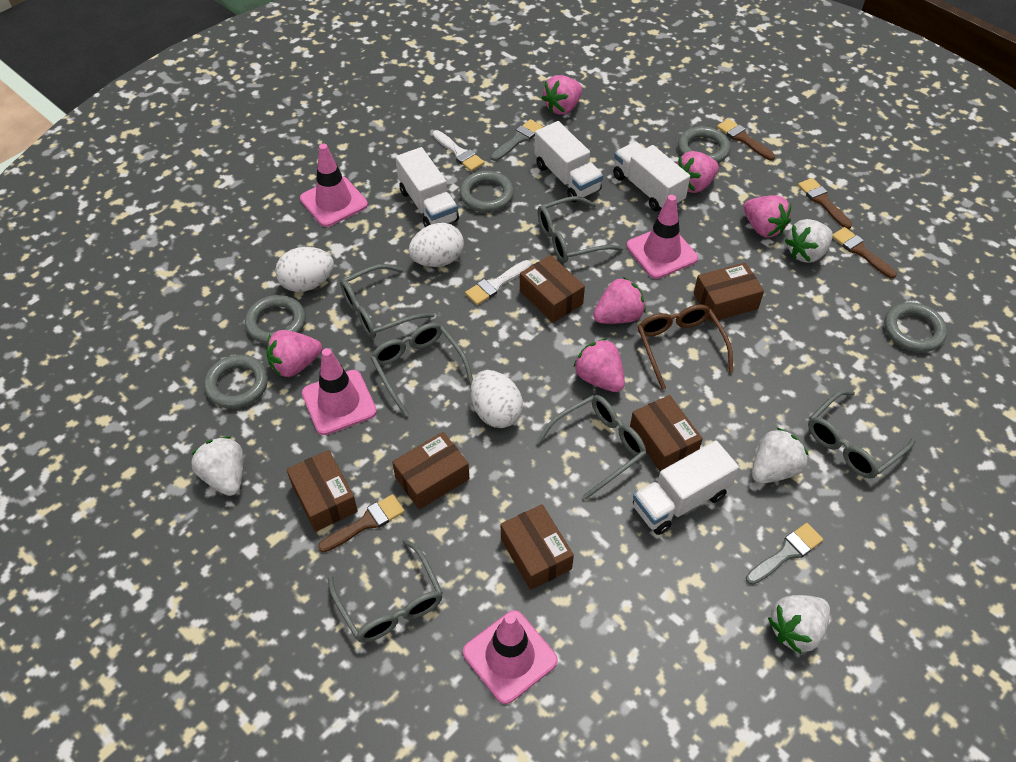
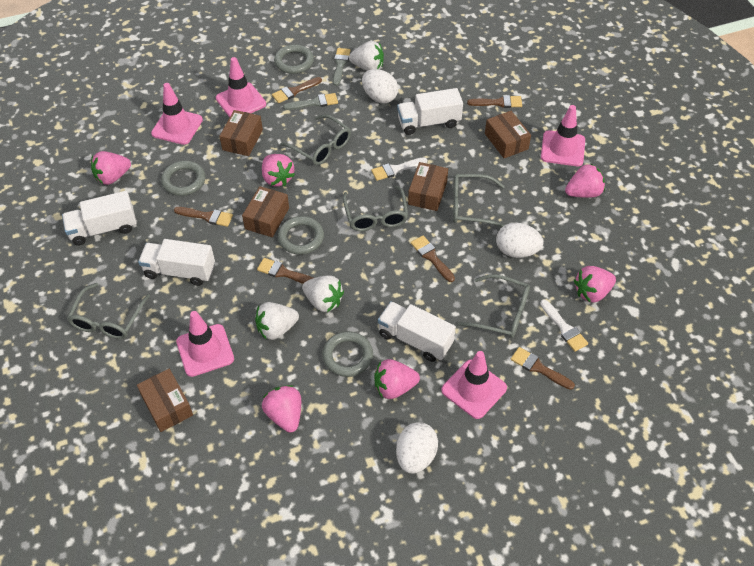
brown box: 6 -> 5
brown brush: 4 -> 6
brown glasses: 1 -> 0
grey glasses: 6 -> 5
grey ring: 5 -> 4
pink traffic cone: 4 -> 5
white strawberry: 4 -> 3

